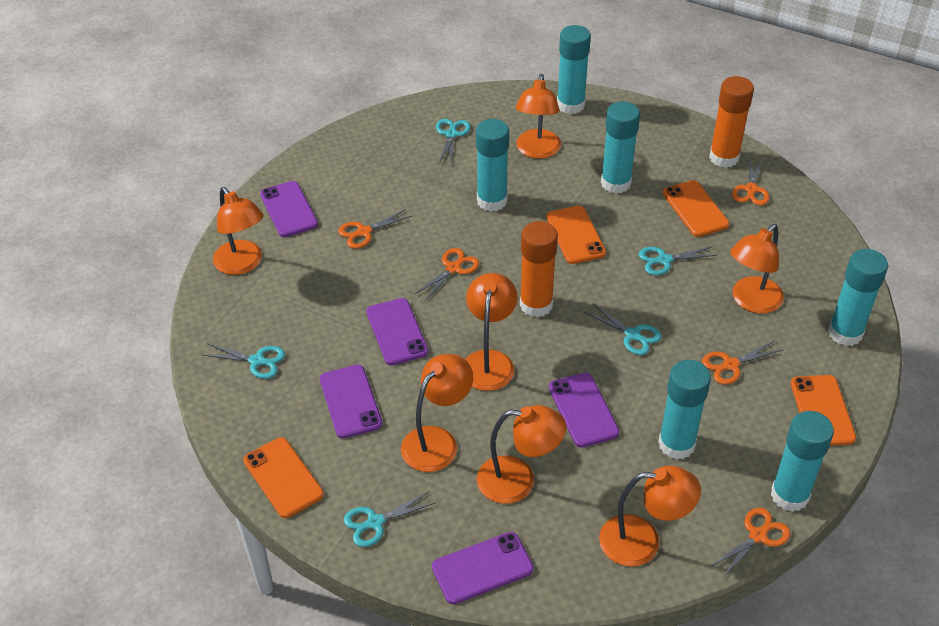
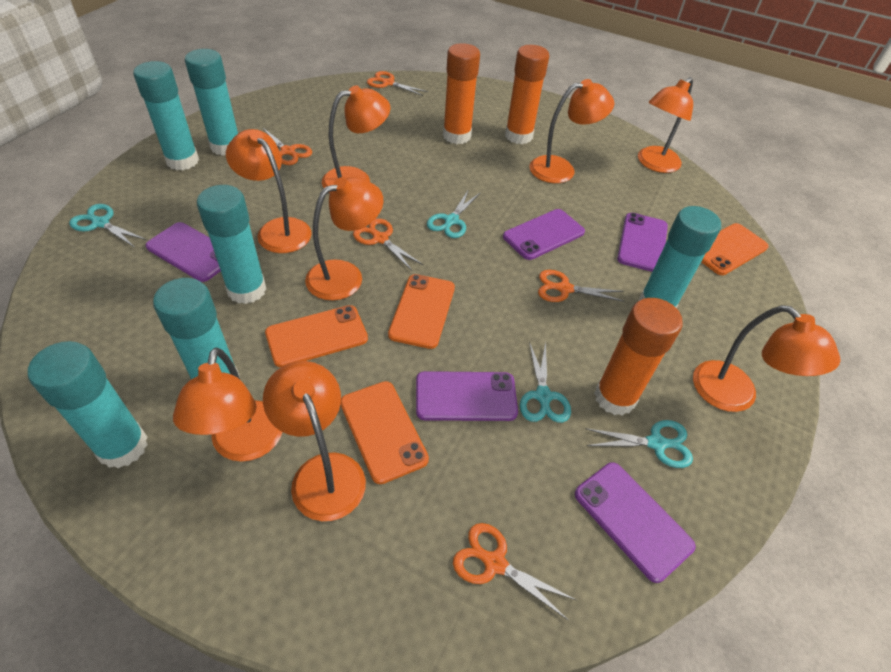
orange glue stick: 2 -> 3
orange lamp: 7 -> 8
turquoise scissors: 5 -> 4

